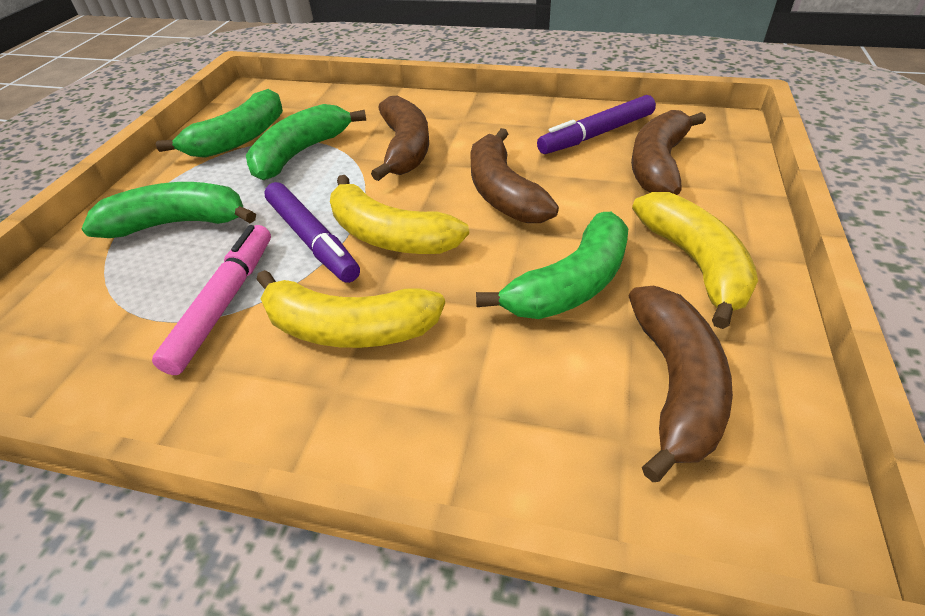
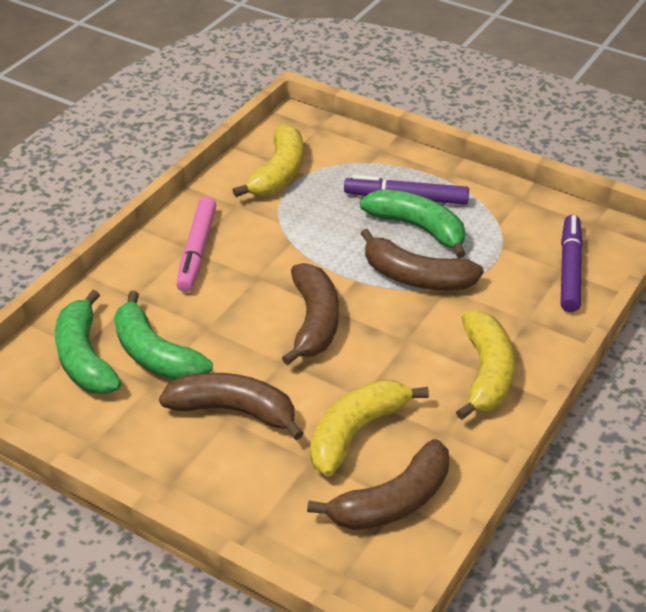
green banana: 4 -> 3

